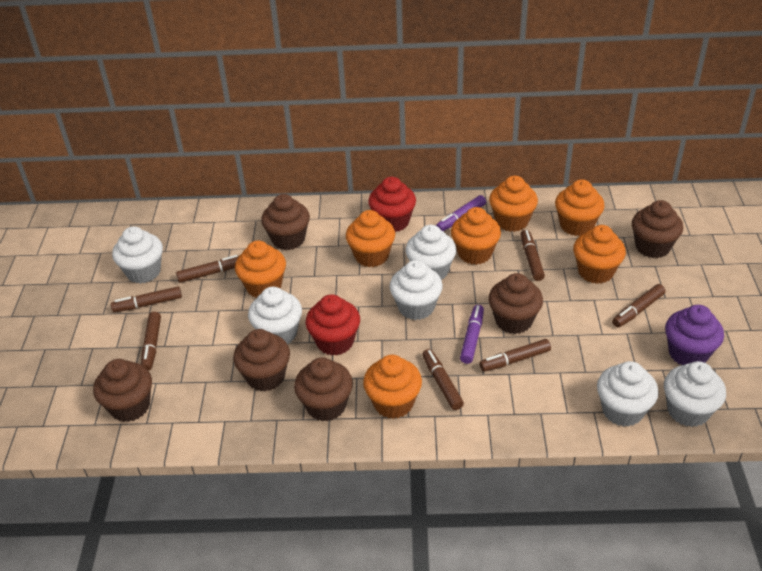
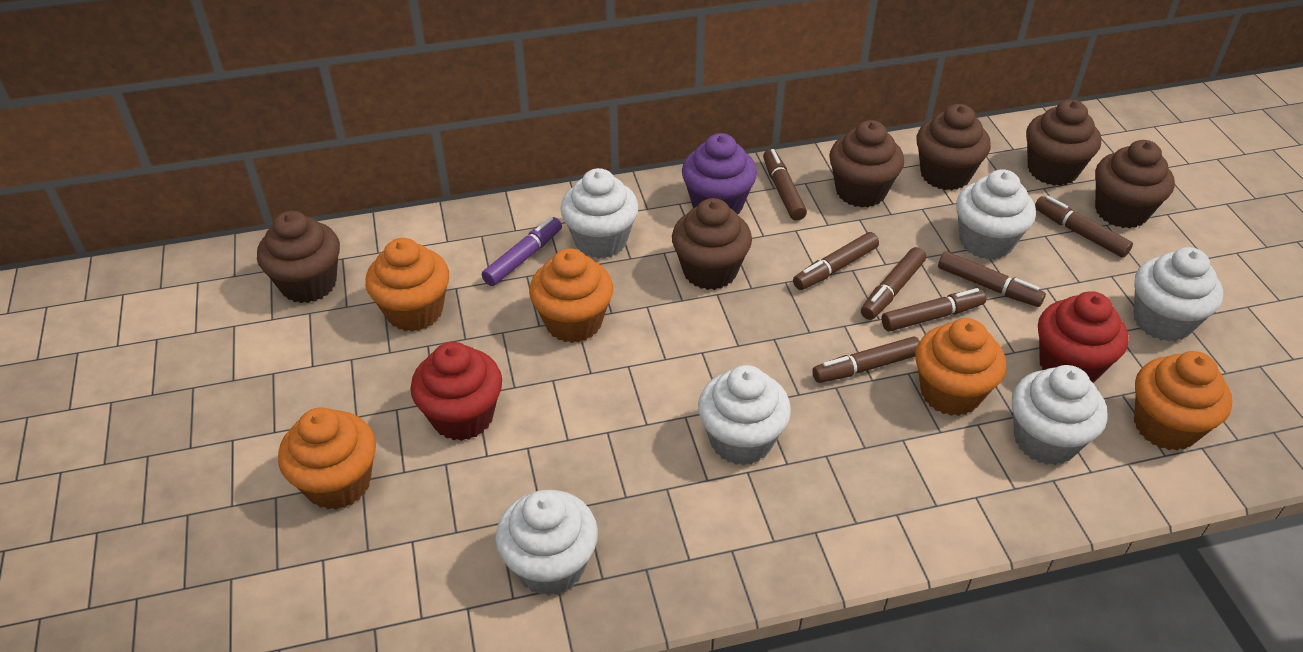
orange cupcake: 7 -> 5
purple marker: 2 -> 1

